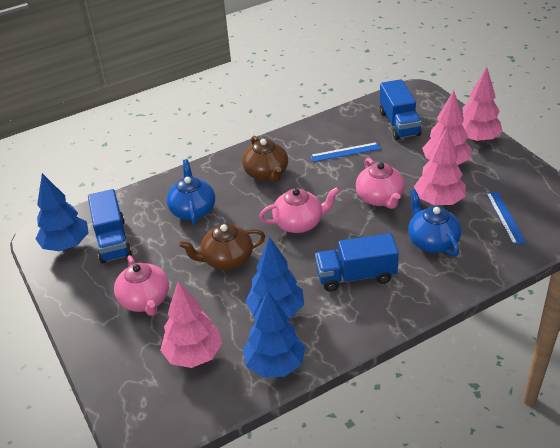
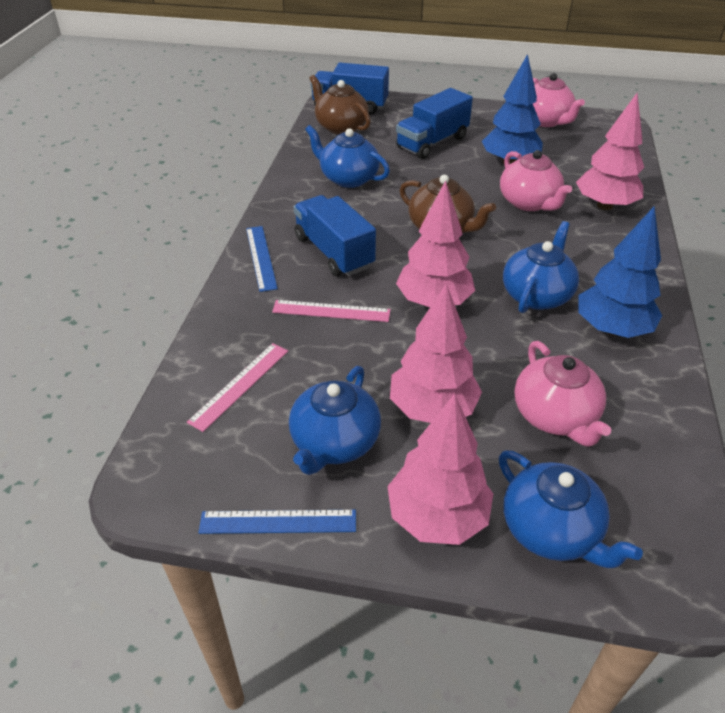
blue teapot: 2 -> 4
blue tree: 3 -> 2
pink ruler: 0 -> 2

